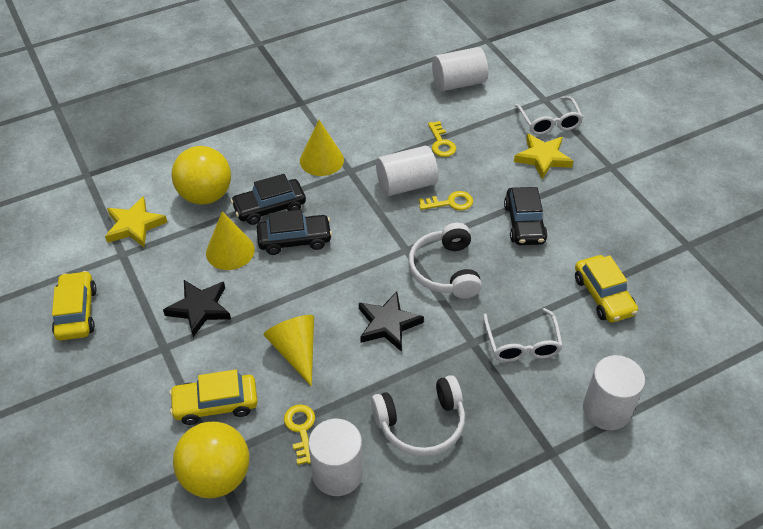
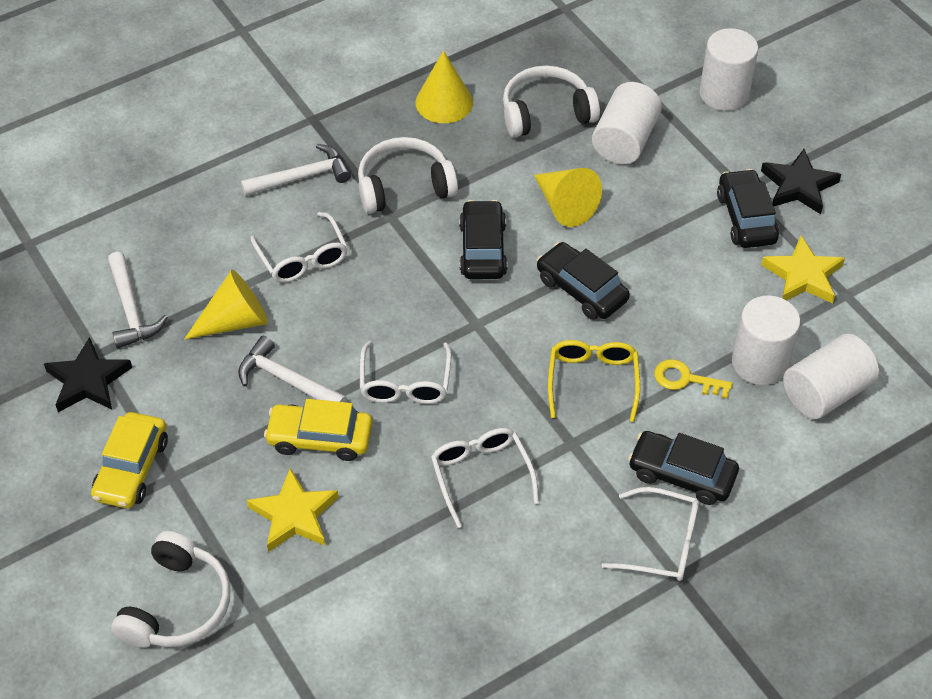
black car: 3 -> 4
white glasses: 2 -> 4
white hammer: 0 -> 3
white headphones: 2 -> 3
yellow ball: 2 -> 0
yellow car: 3 -> 2
yellow glasses: 0 -> 1
yellow key: 3 -> 1

